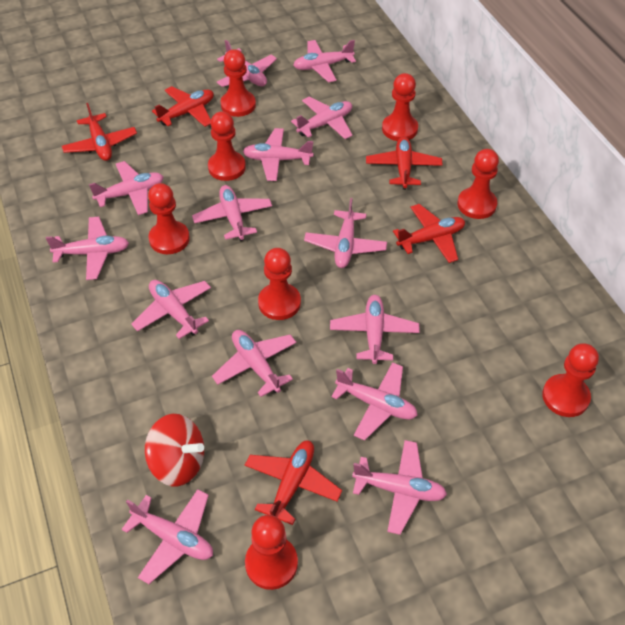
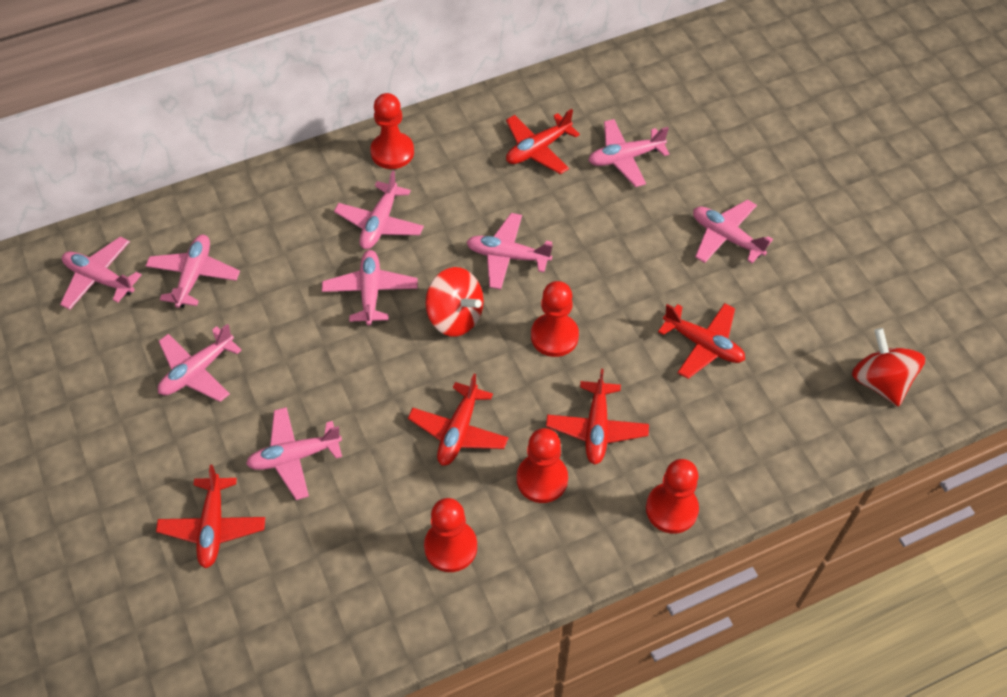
pink plane: 14 -> 9
red pawn: 8 -> 5
red spinning top: 1 -> 2

